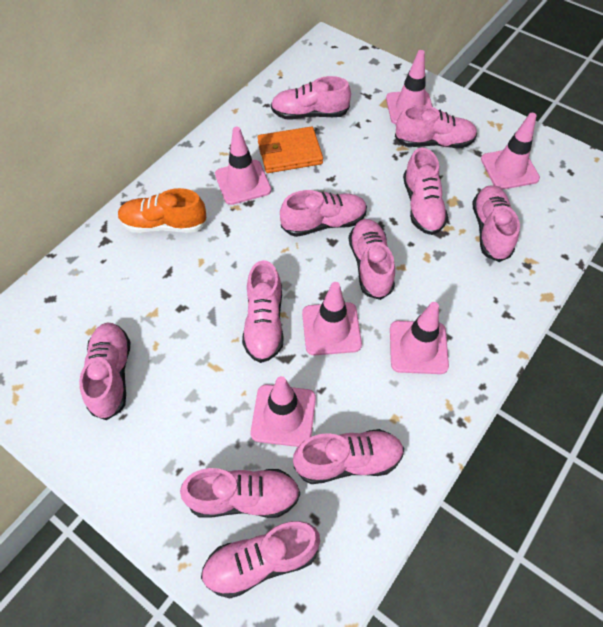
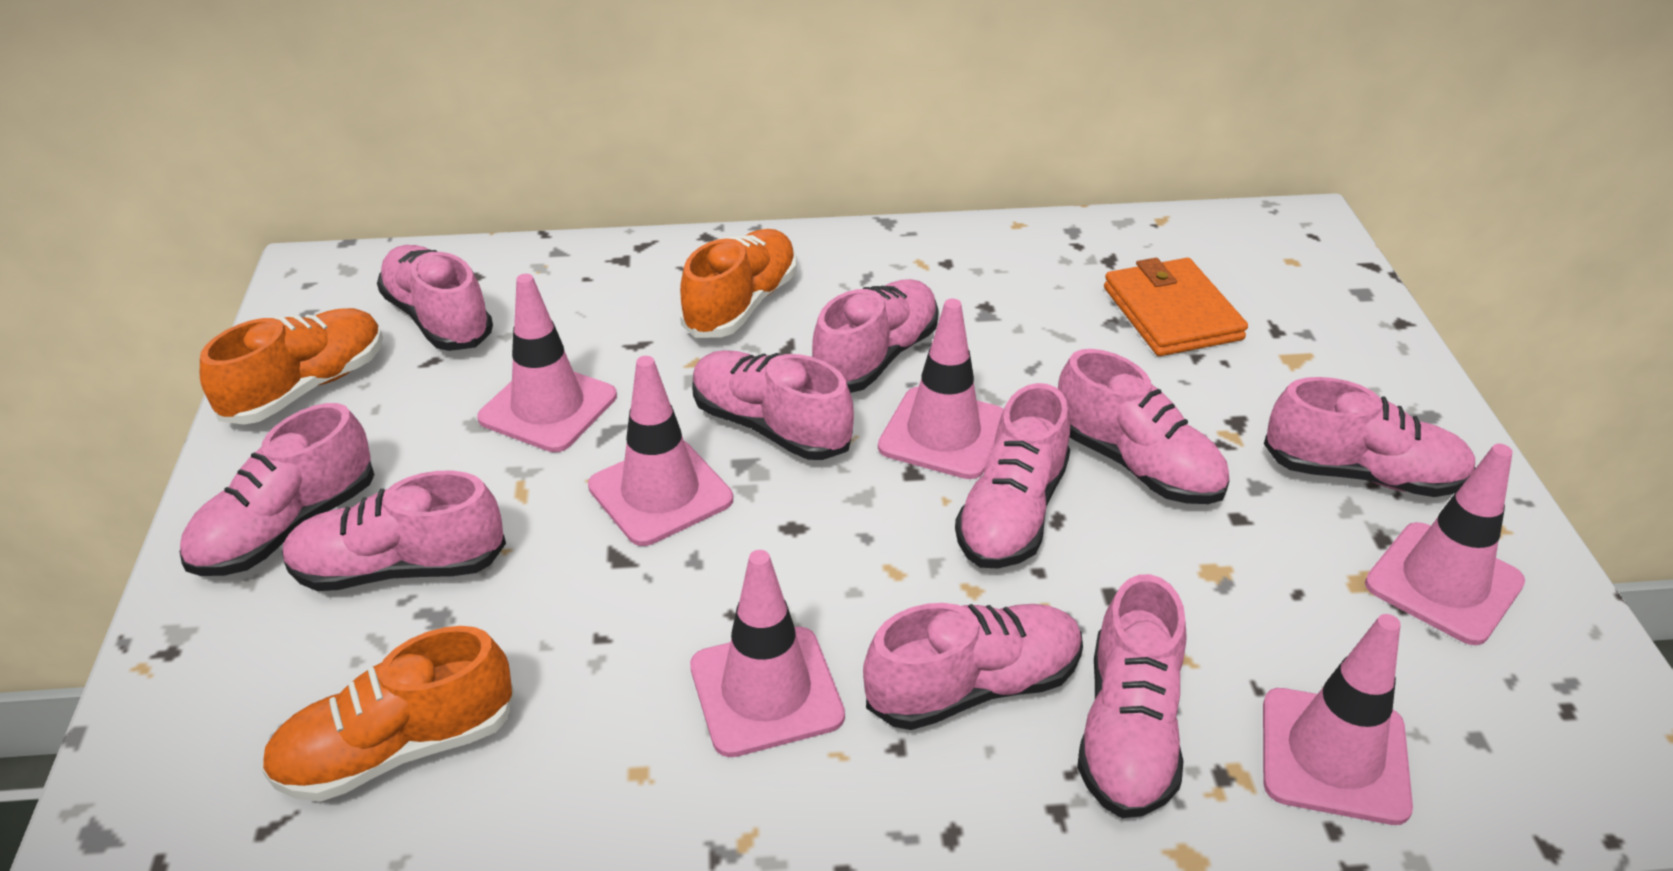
orange shoe: 1 -> 3
pink shoe: 11 -> 10

